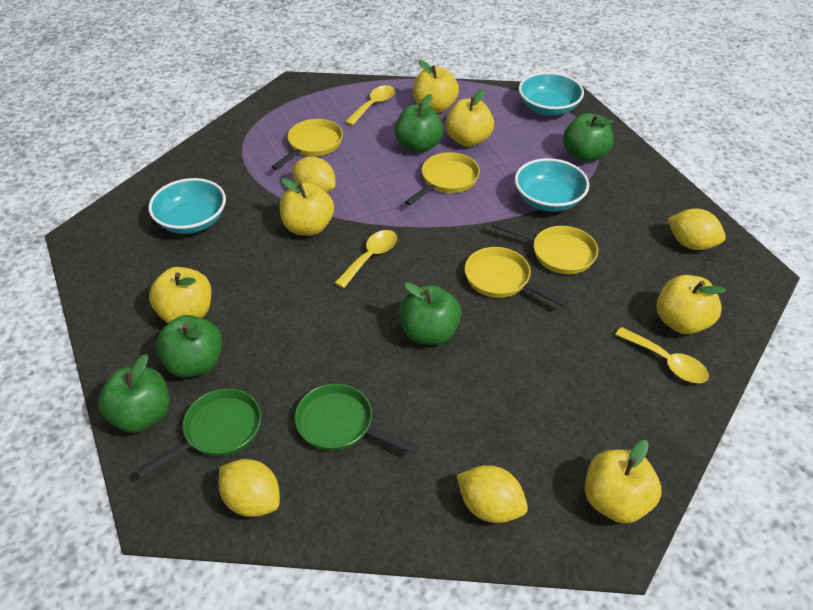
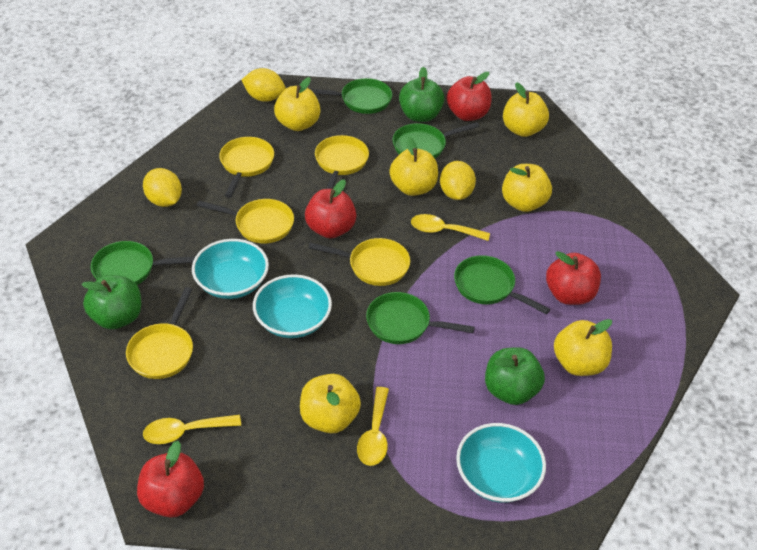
green apple: 5 -> 3
green pan: 2 -> 5
red apple: 0 -> 4
yellow lemon: 4 -> 3
yellow pan: 4 -> 5

